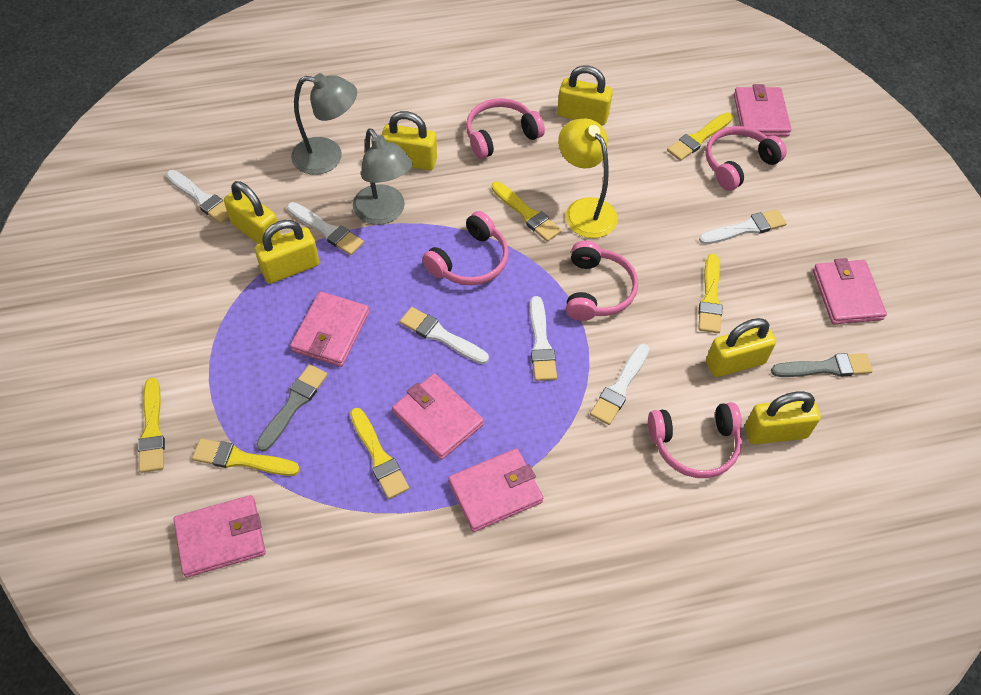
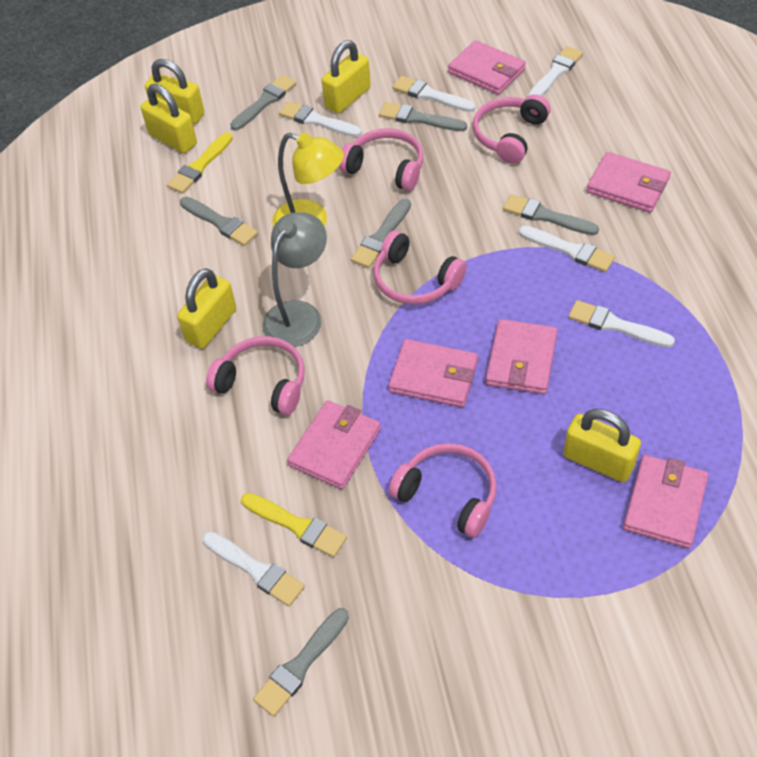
grey brush: 2 -> 6
grey lamp: 2 -> 1
yellow brush: 6 -> 2
yellow padlock: 6 -> 5

